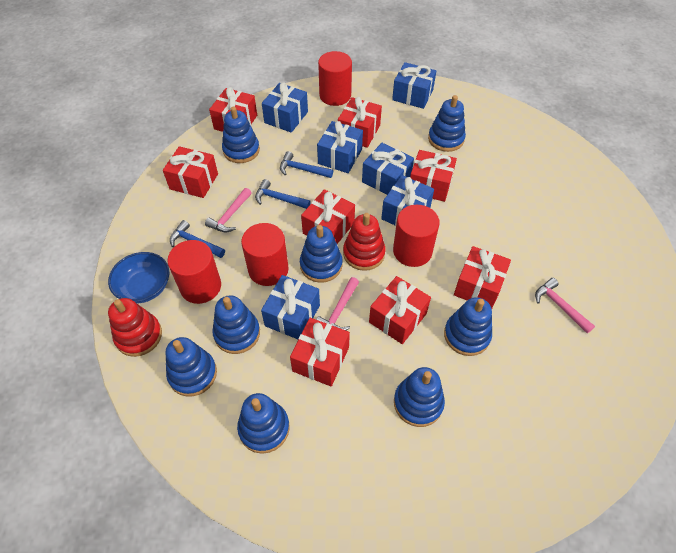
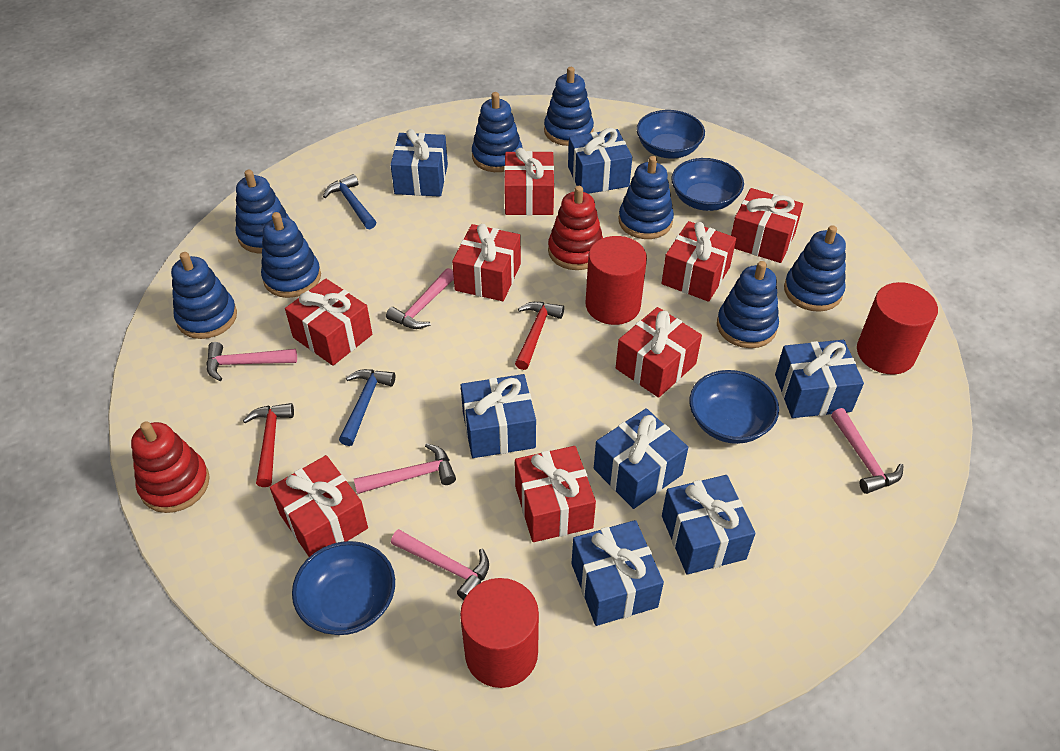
blue bowl: 1 -> 4
blue gift: 6 -> 7
blue hammer: 3 -> 2
pink hammer: 3 -> 5
red cylinder: 4 -> 3
red hammer: 0 -> 2

